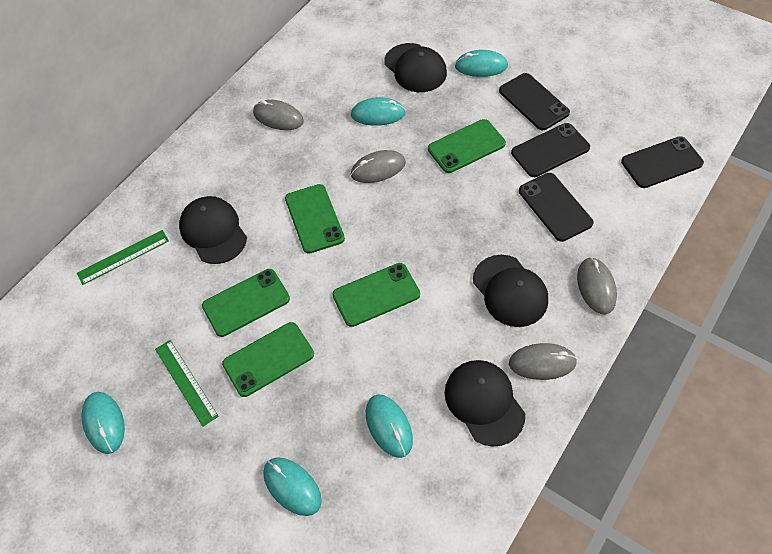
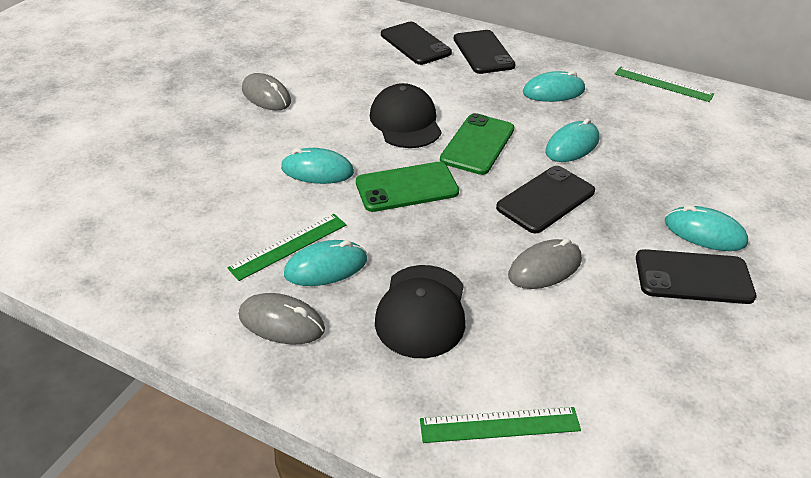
black cap: 4 -> 2
green phone: 5 -> 2
green ruler: 2 -> 3
grey mouse: 4 -> 3

